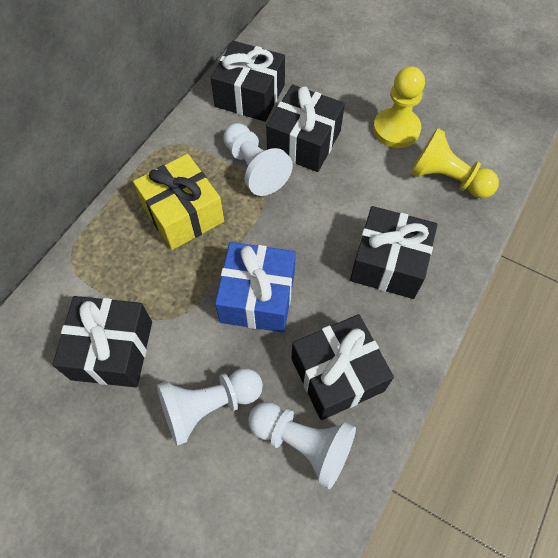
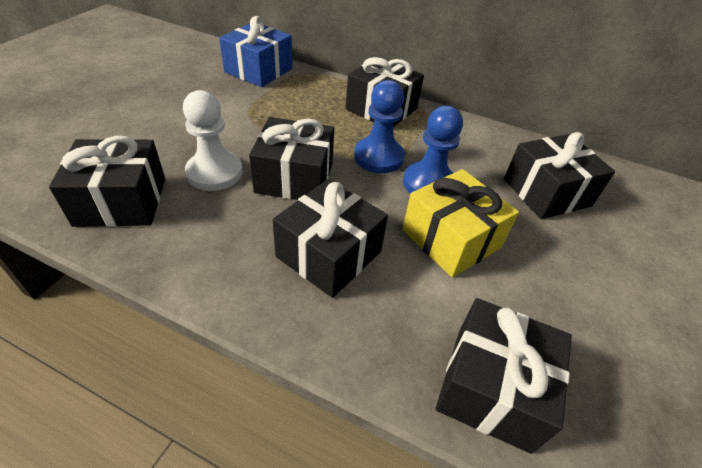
black gift: 5 -> 6
blue pawn: 0 -> 2
white pawn: 3 -> 1
yellow pawn: 2 -> 0

